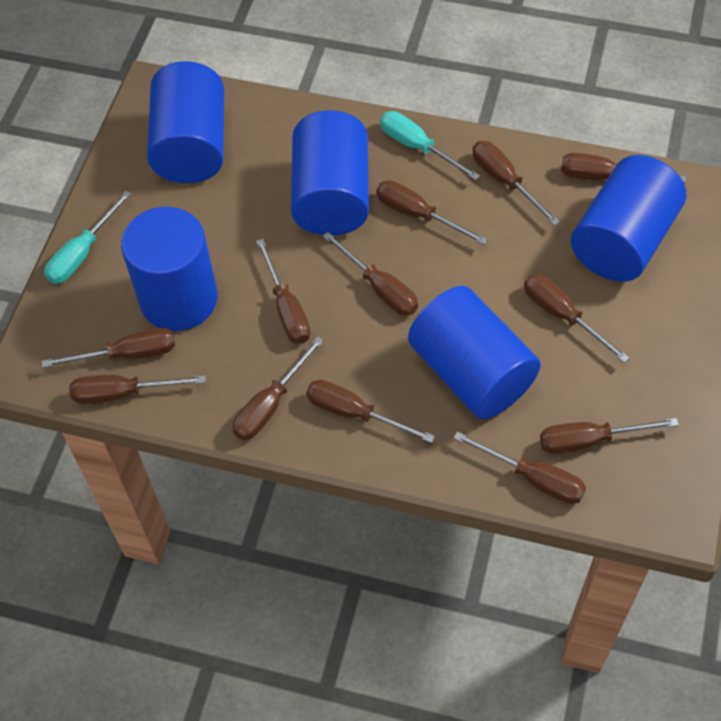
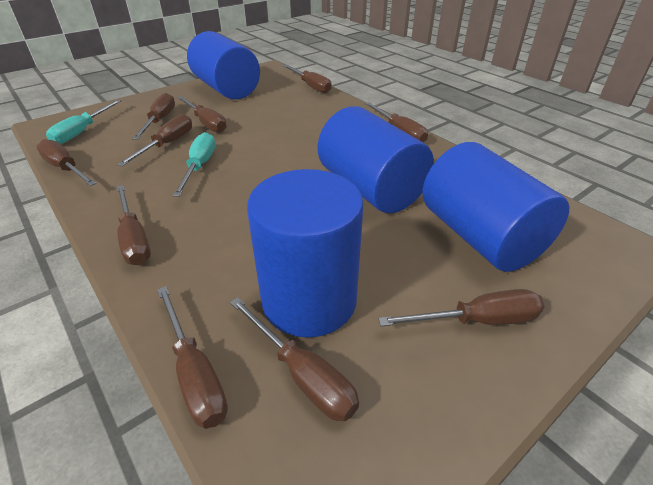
blue cylinder: 5 -> 4
brown screwdriver: 12 -> 10

